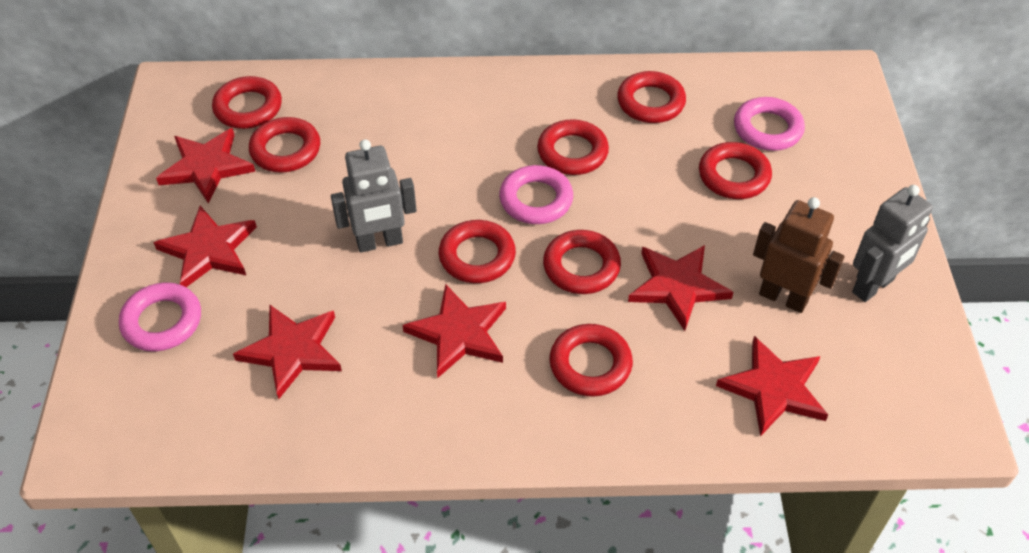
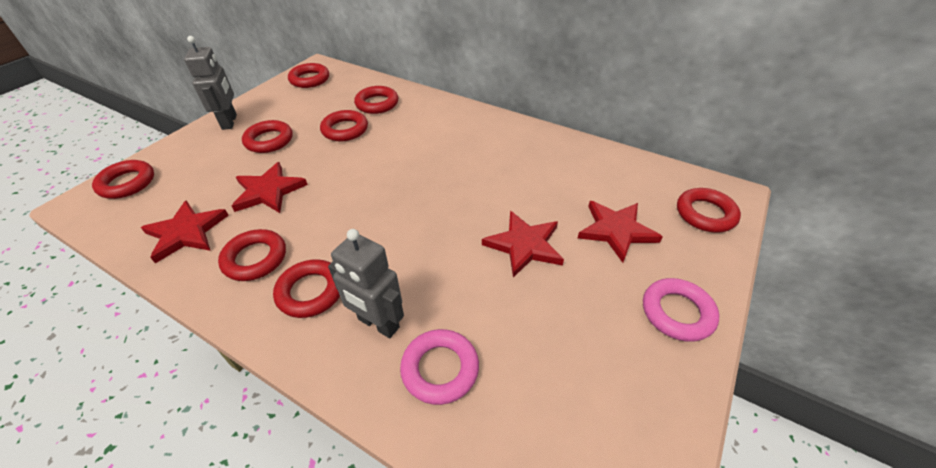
brown robot: 1 -> 0
pink ring: 3 -> 2
red star: 6 -> 4

